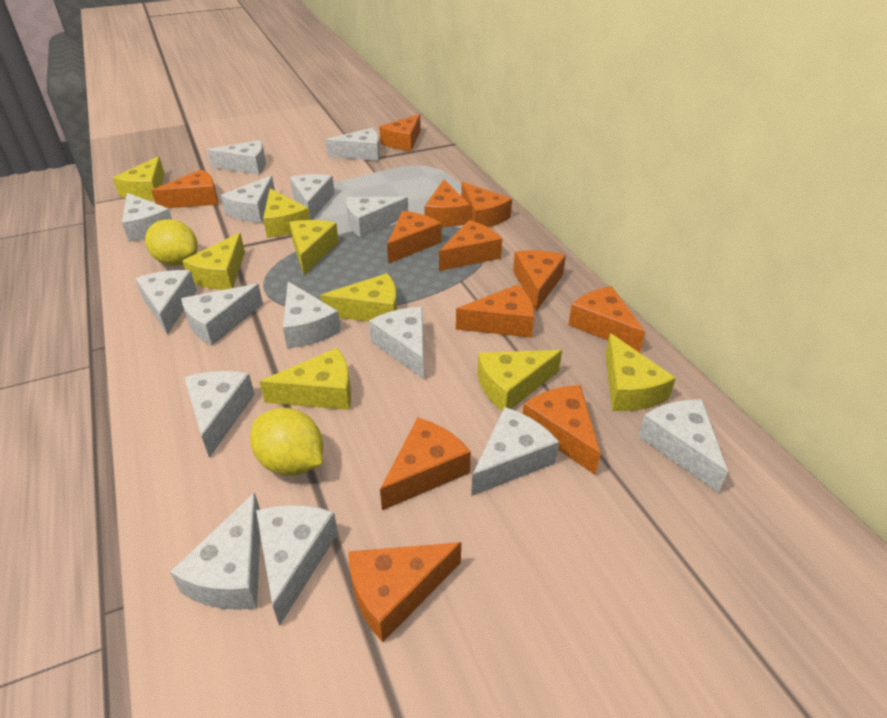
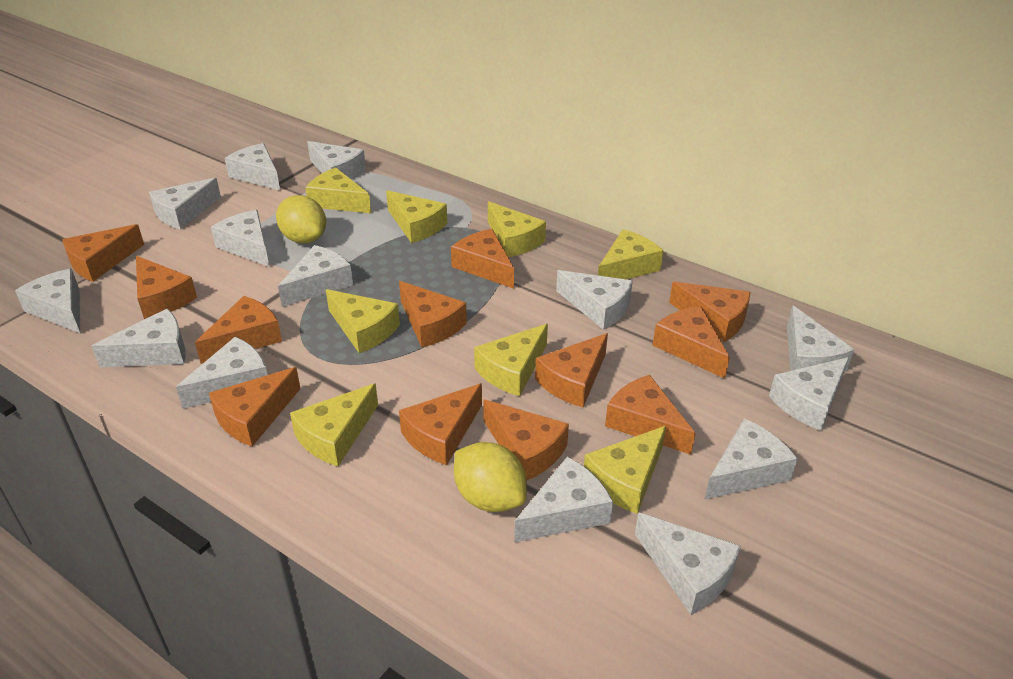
white cheese: 15 -> 14

